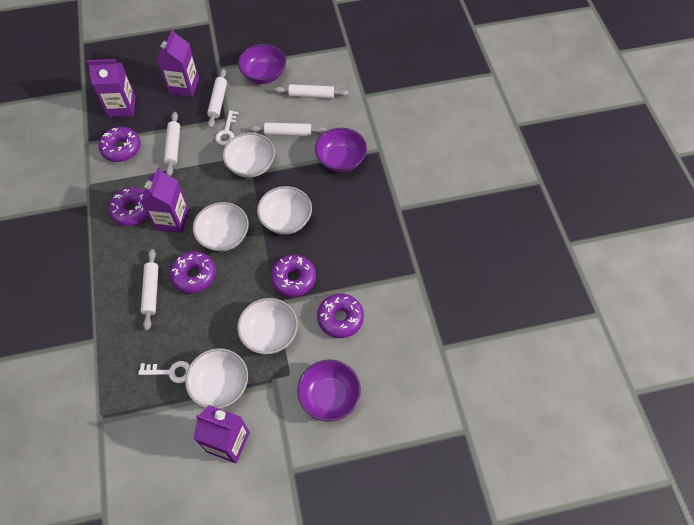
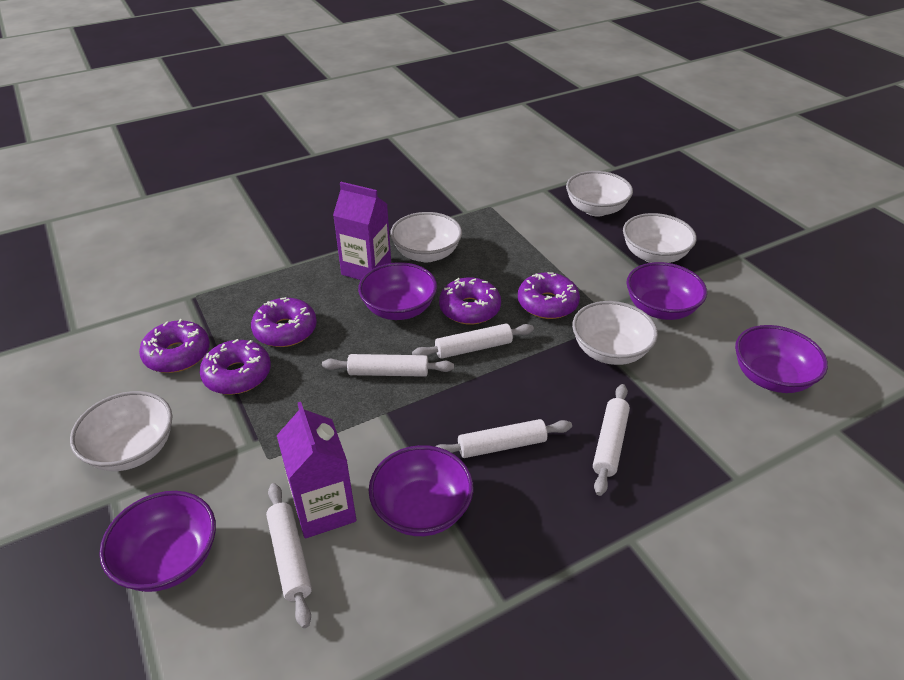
purple bowl: 3 -> 5
purple carton: 4 -> 2
white key: 2 -> 0

